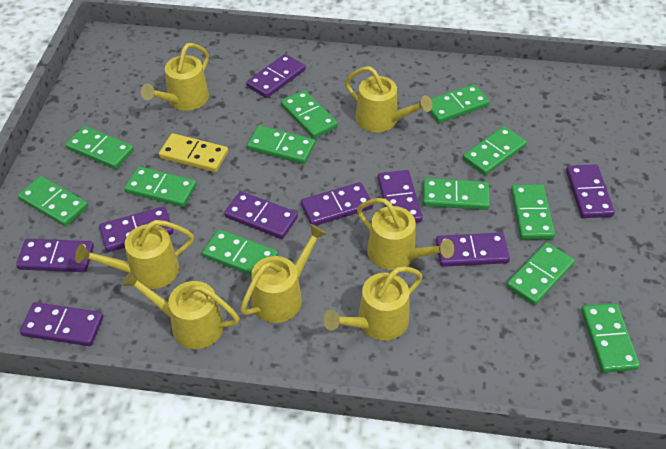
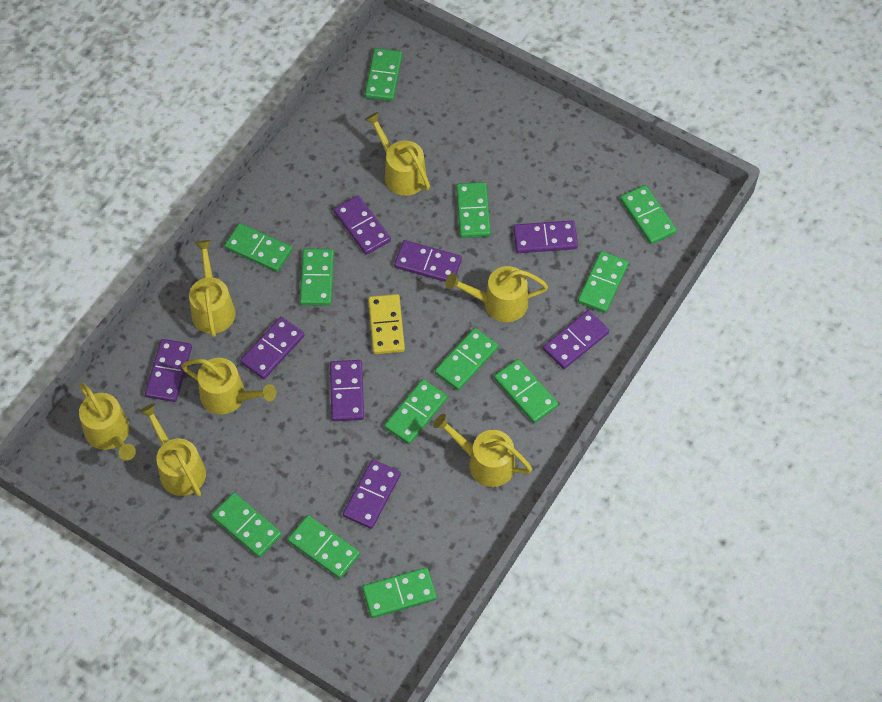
purple domino: 9 -> 8

